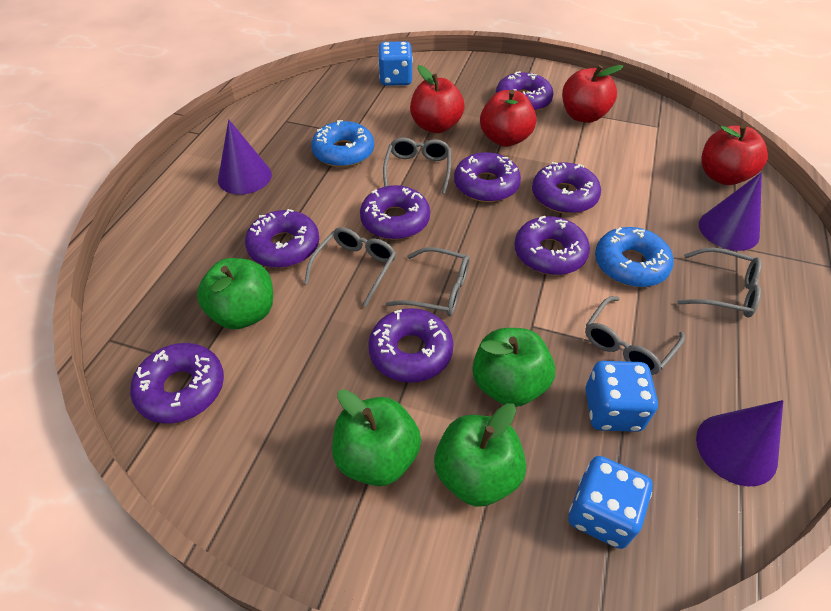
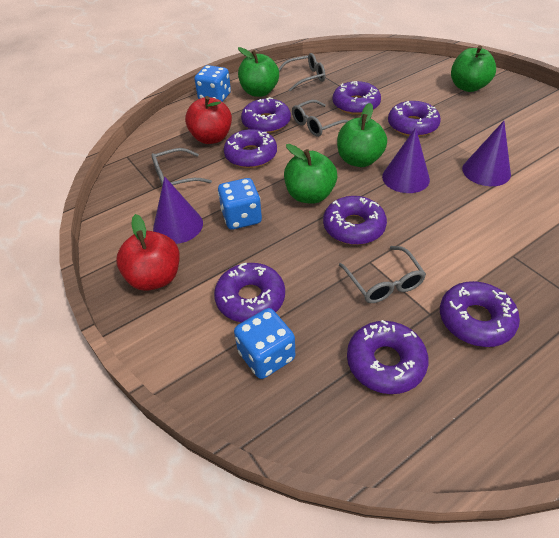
blue donut: 2 -> 0
grey glasses: 5 -> 4
red apple: 4 -> 2

